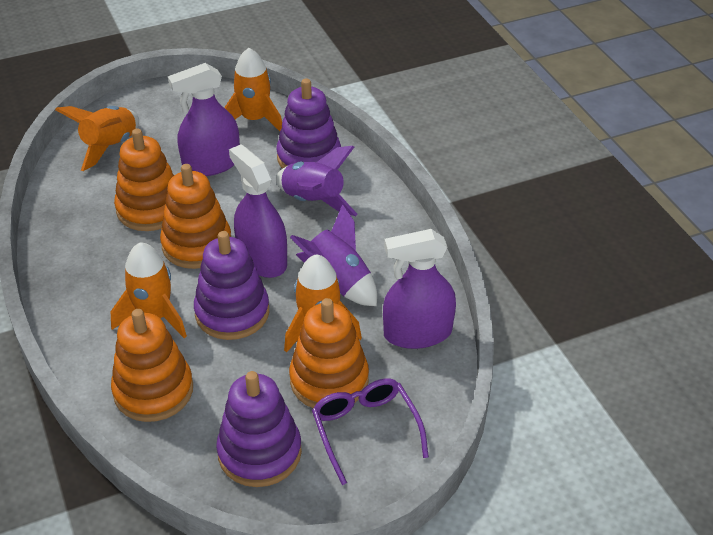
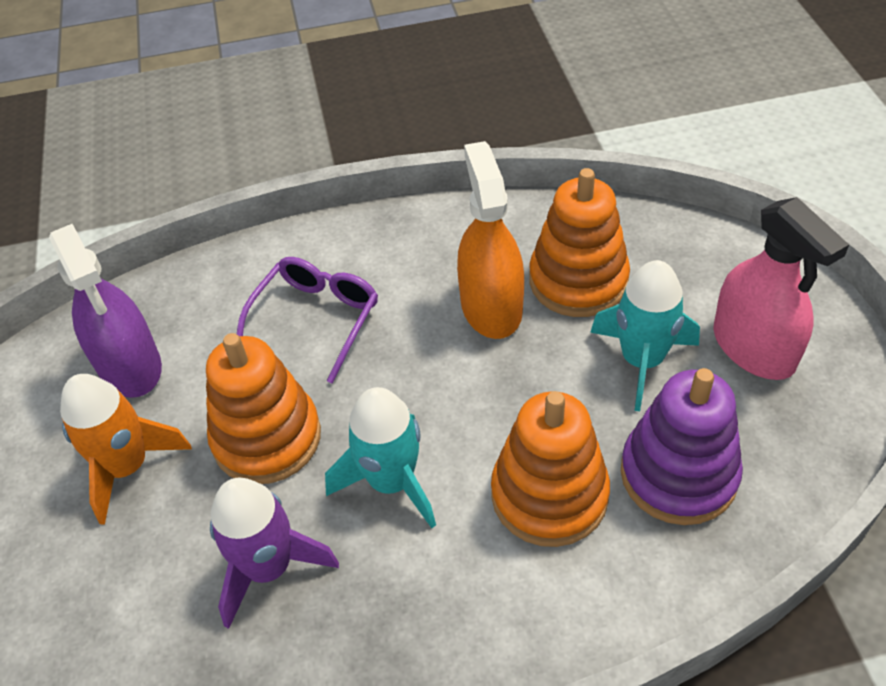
orange rocket: 4 -> 1
orange spray bottle: 0 -> 1
orange stacking toy: 4 -> 3
pink spray bottle: 0 -> 1
purple rocket: 2 -> 1
purple spray bottle: 3 -> 1
purple stacking toy: 3 -> 1
turquoise rocket: 0 -> 2

